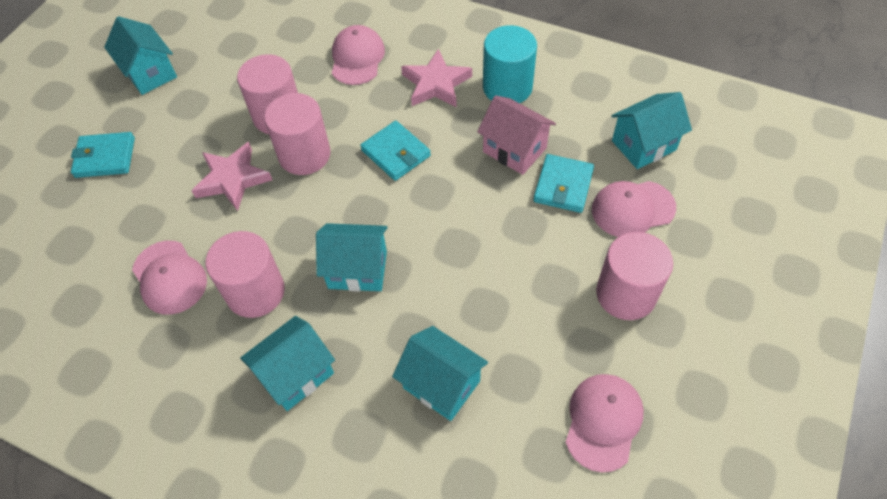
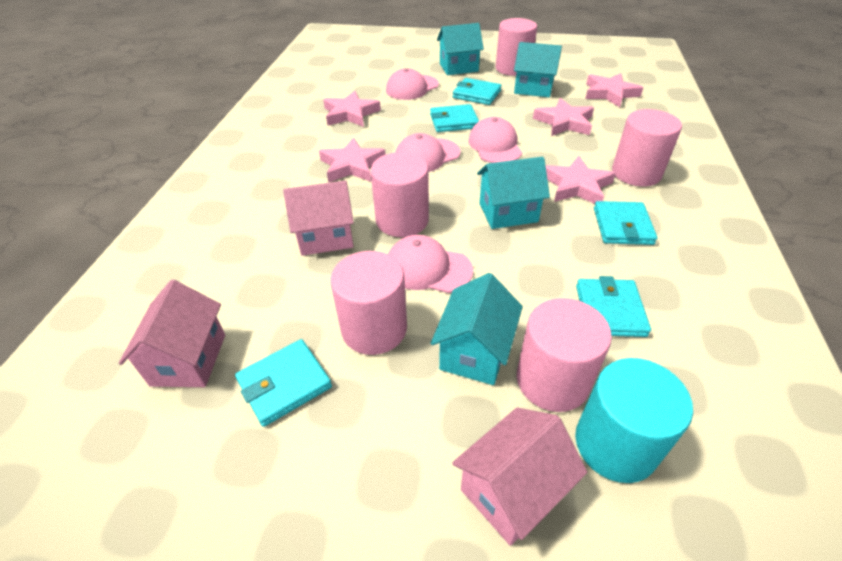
pink cylinder: 4 -> 5
pink house: 1 -> 3
pink star: 2 -> 5
turquoise house: 5 -> 4
turquoise wallet: 3 -> 5

